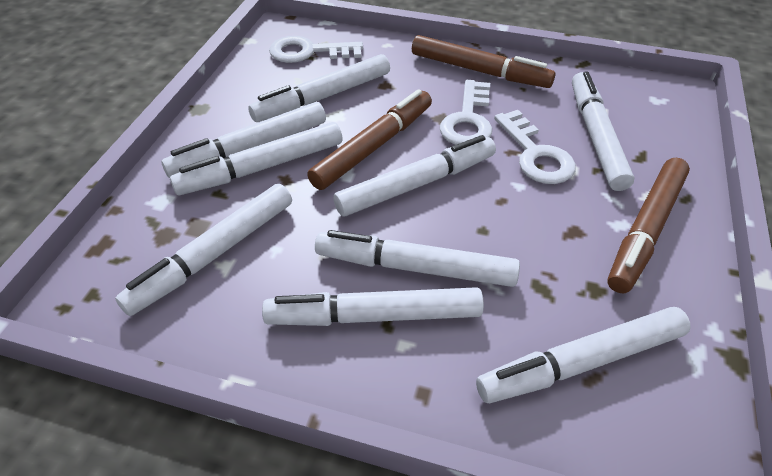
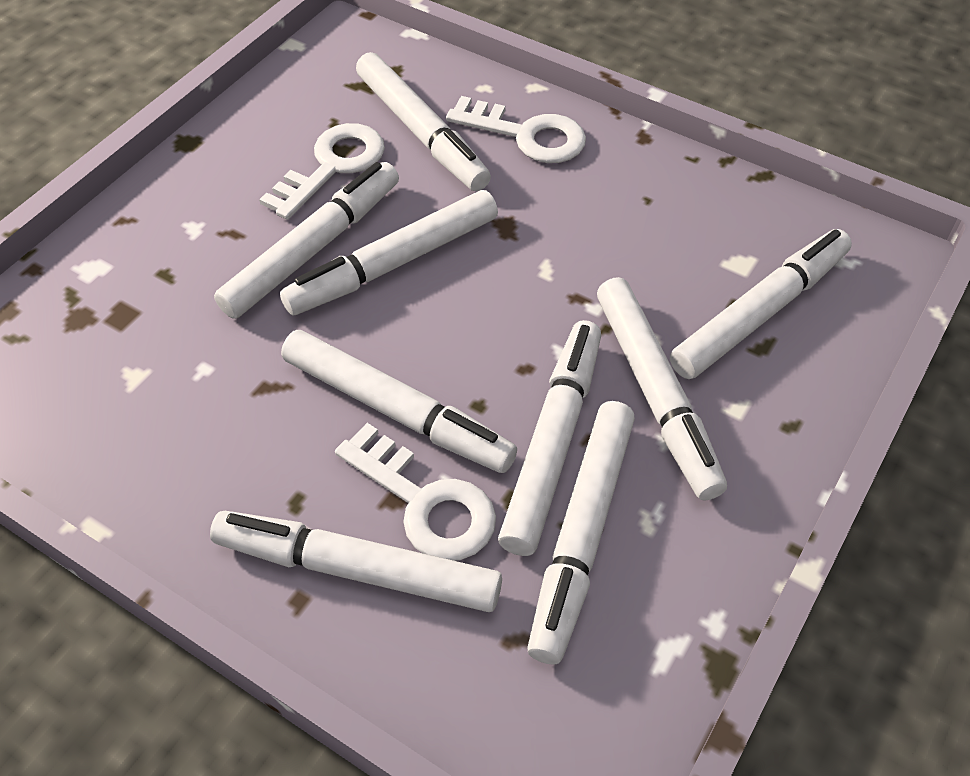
brown marker: 3 -> 0

